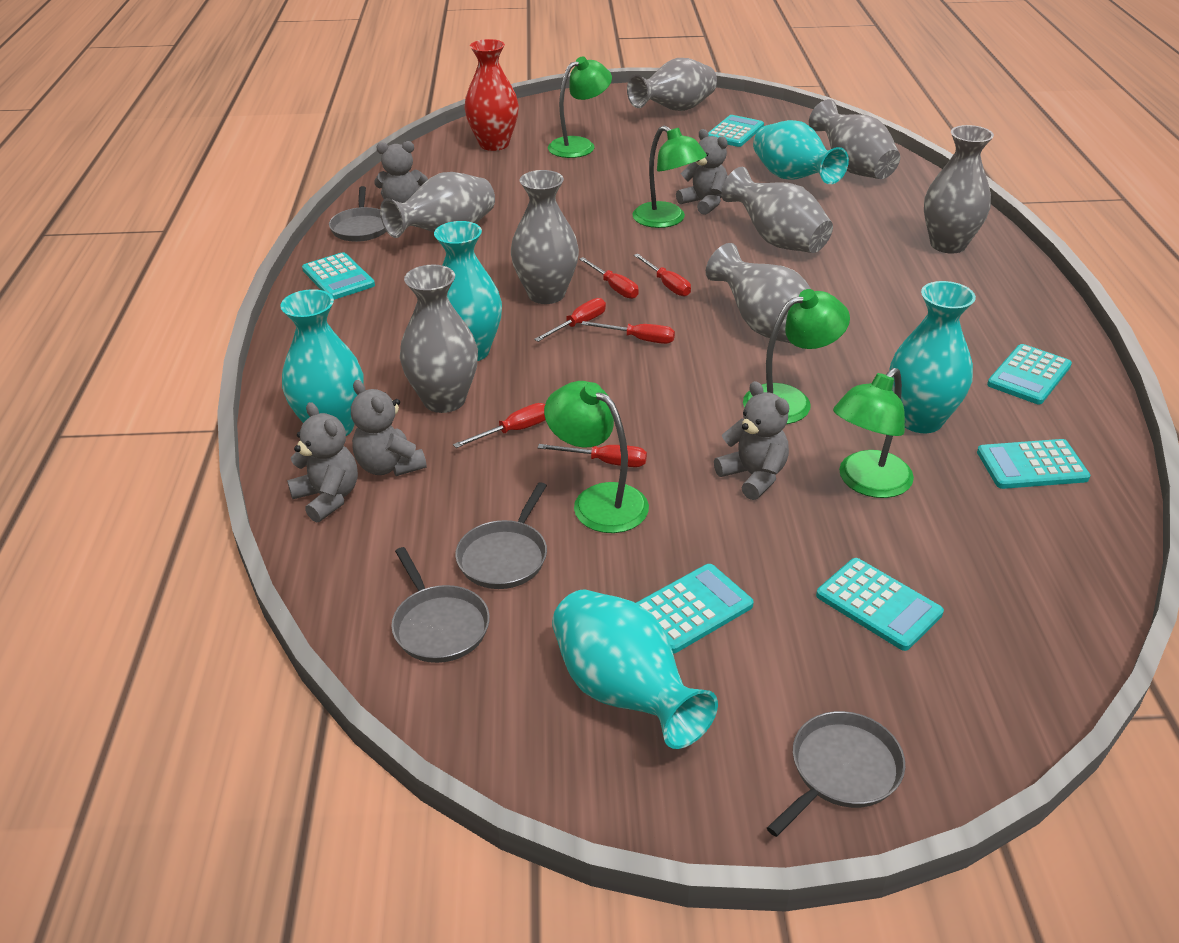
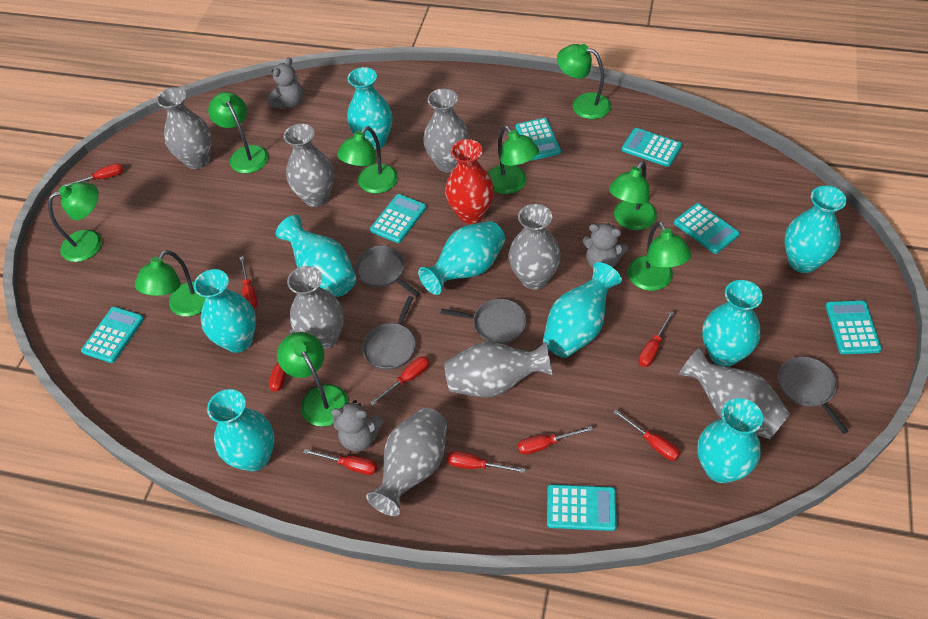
green lamp: 5 -> 9
grey teddy bear: 5 -> 3
red screwdriver: 6 -> 9
turquoise calculator: 6 -> 7
turquoise vase: 5 -> 9

